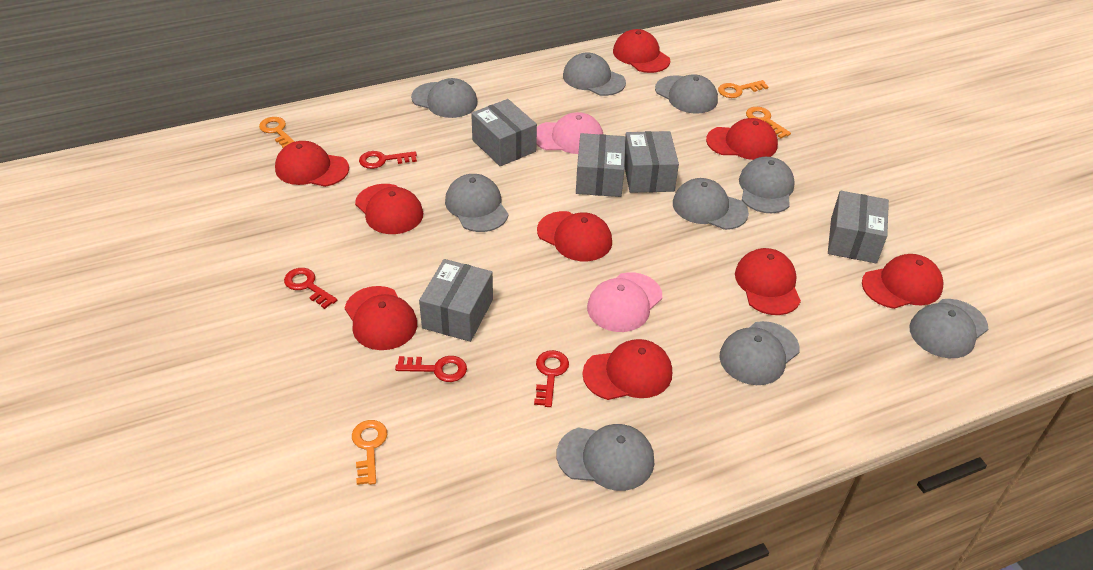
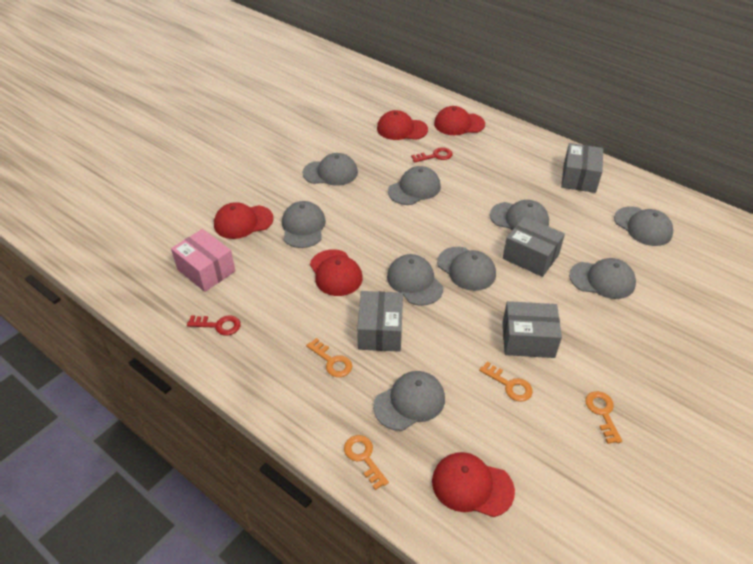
grey box: 5 -> 4
pink box: 0 -> 1
pink cap: 2 -> 0
red cap: 9 -> 5
red key: 4 -> 2

